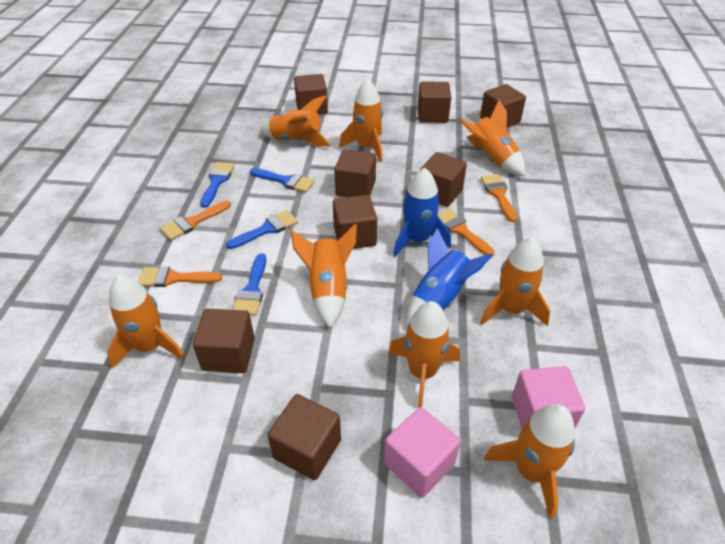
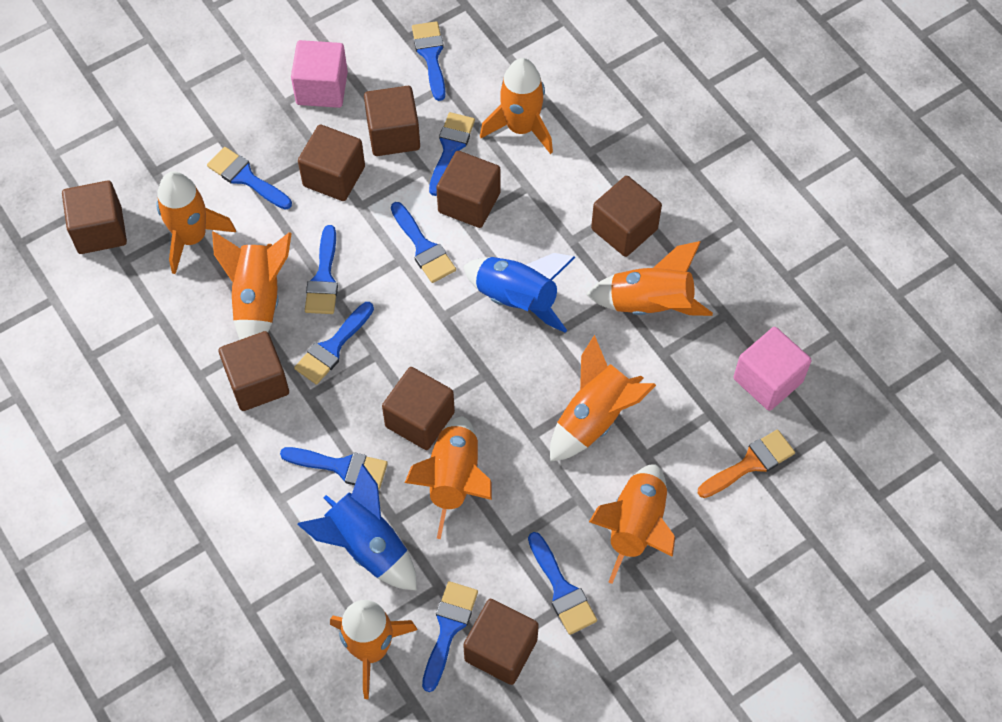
blue brush: 4 -> 9
orange brush: 4 -> 1

